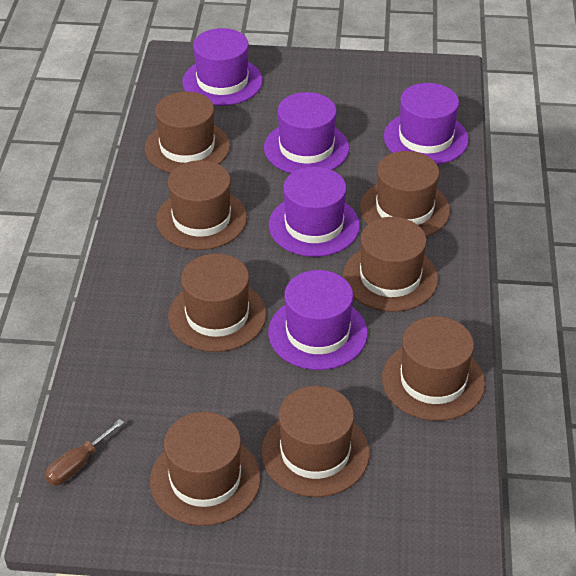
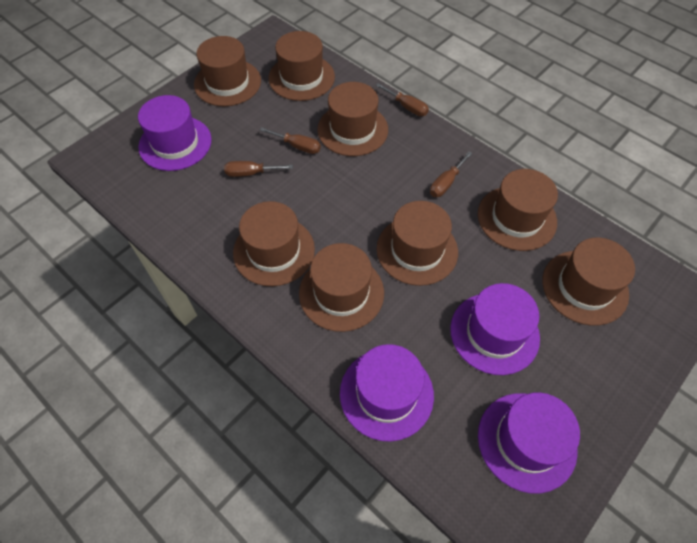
brown screwdriver: 1 -> 4
purple hat: 5 -> 4

